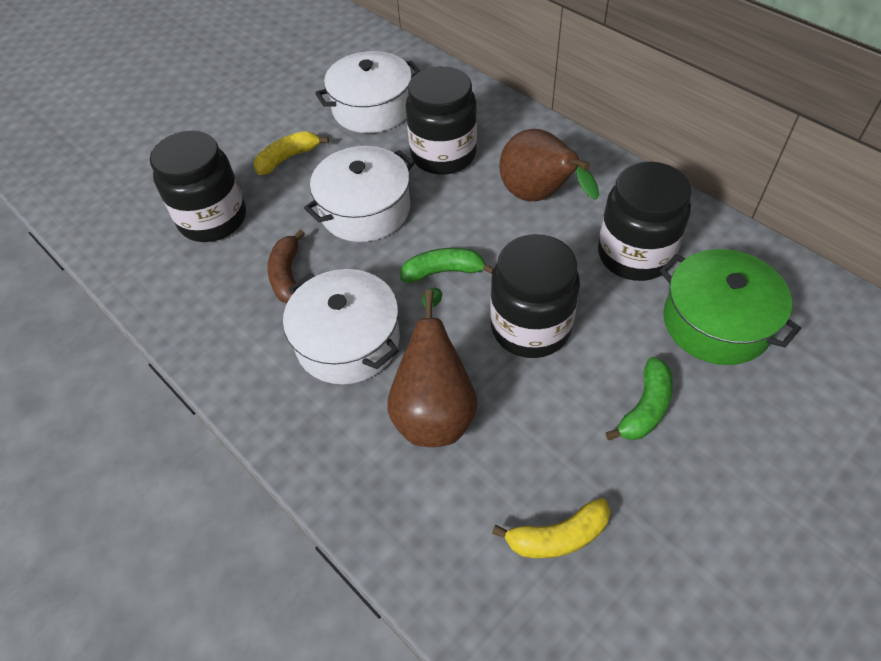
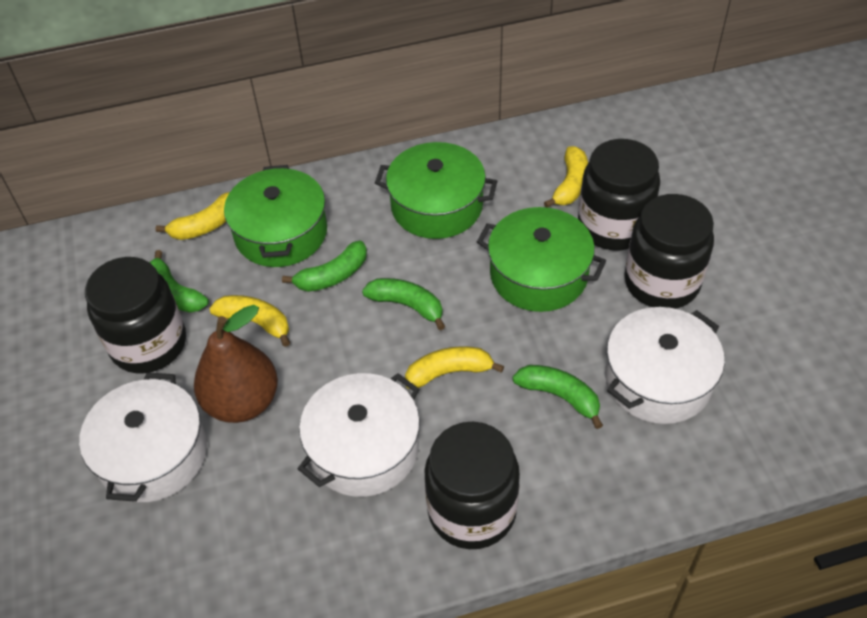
brown banana: 1 -> 0
brown pear: 2 -> 1
green banana: 2 -> 4
green pot: 1 -> 3
yellow banana: 2 -> 4

